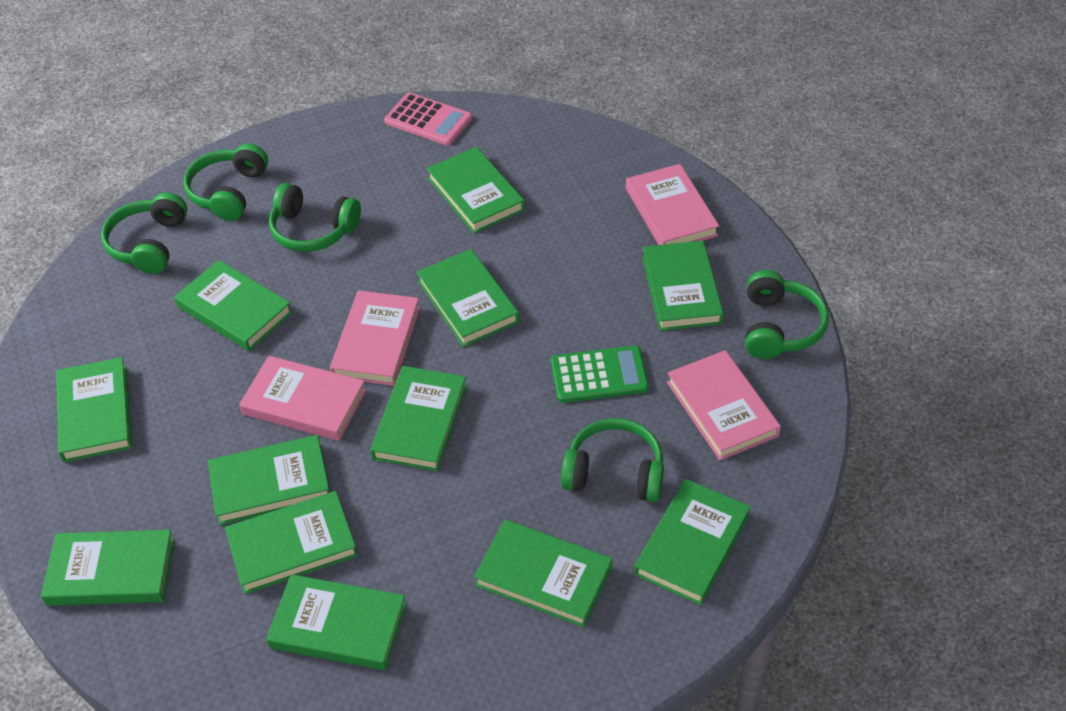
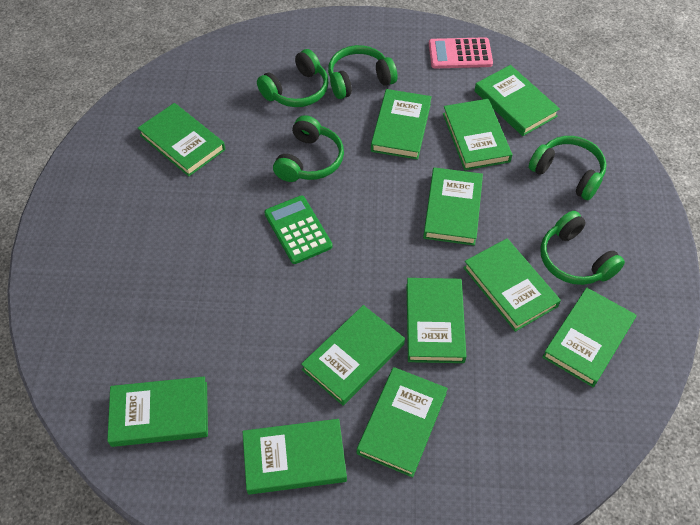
pink book: 4 -> 0

